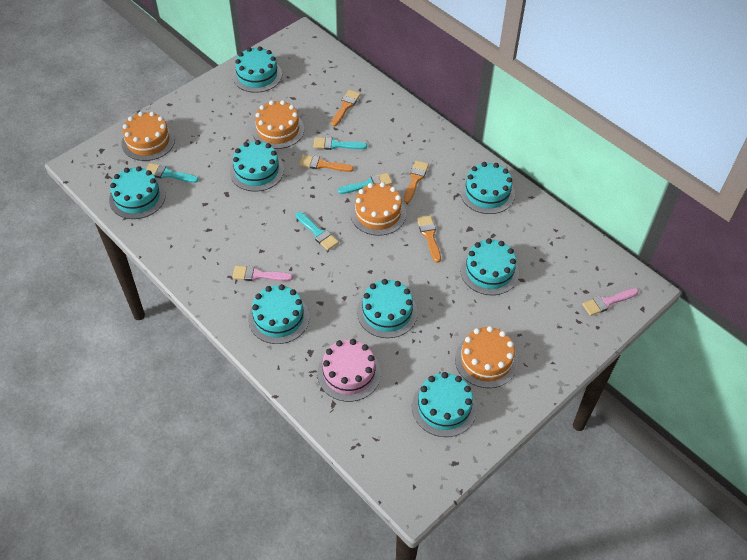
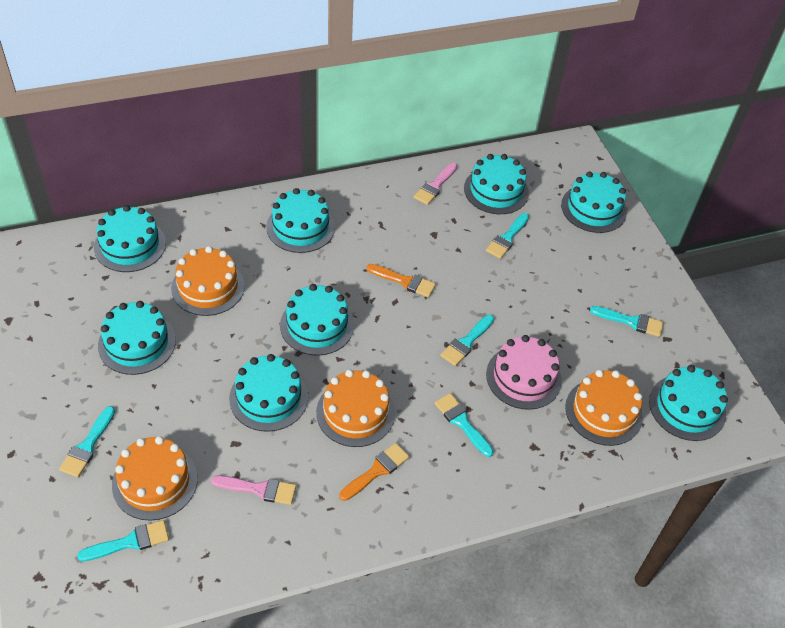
orange brush: 4 -> 2
turquoise brush: 4 -> 6

